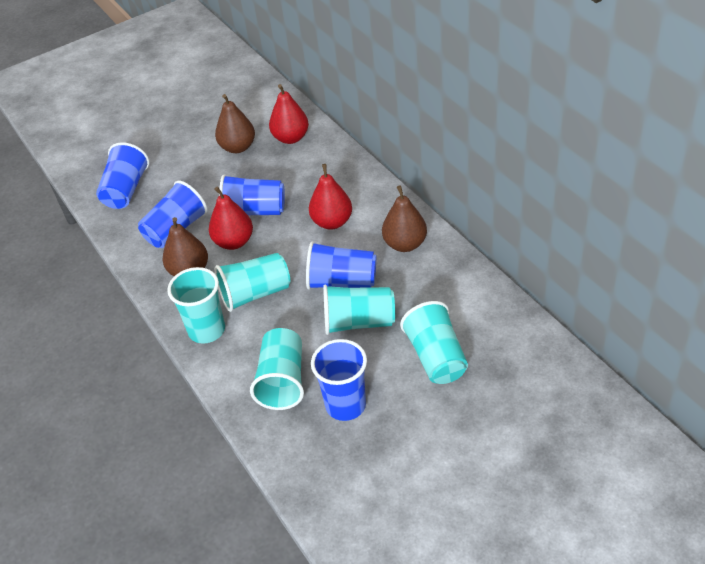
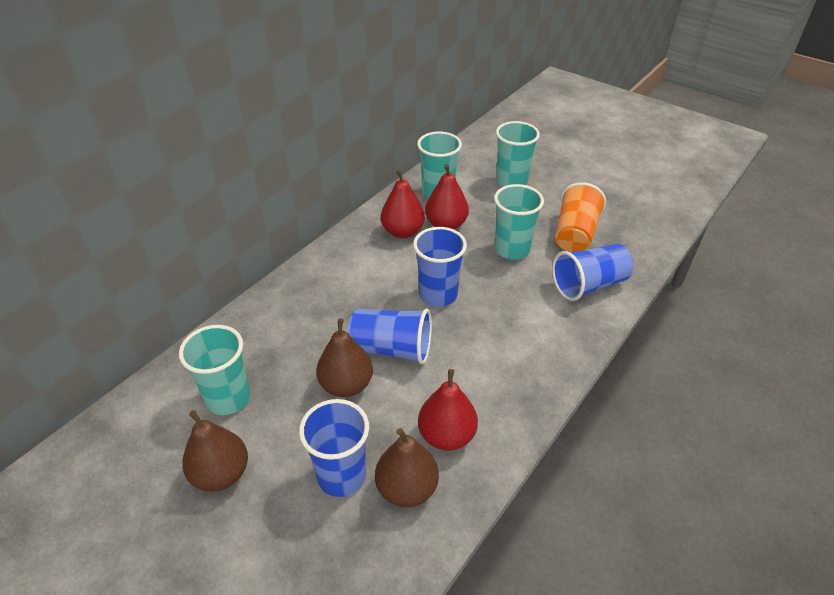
blue cup: 5 -> 4
orange cup: 0 -> 1
turquoise cup: 5 -> 4

